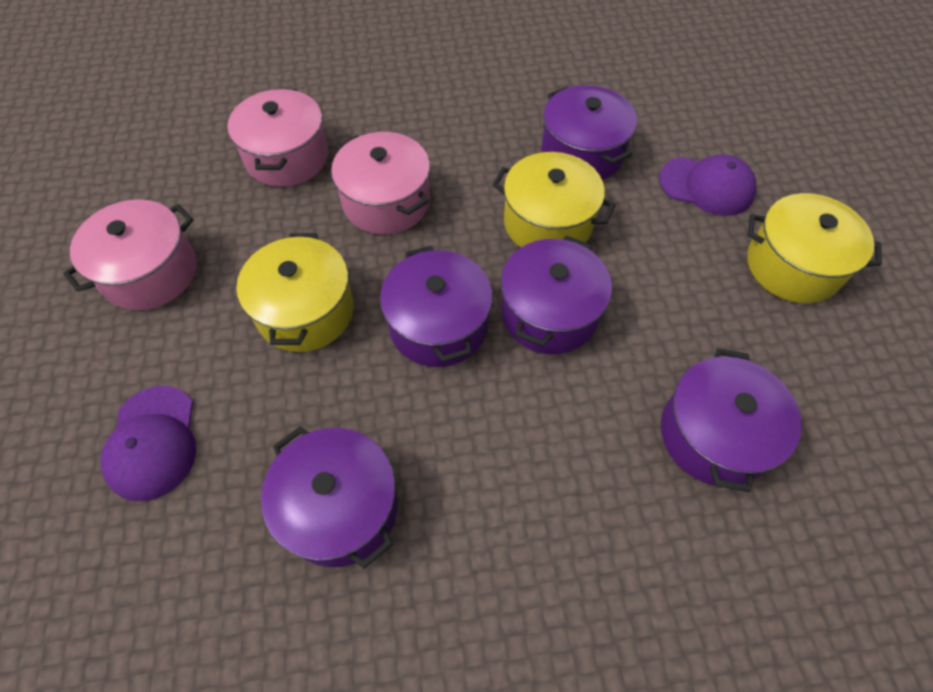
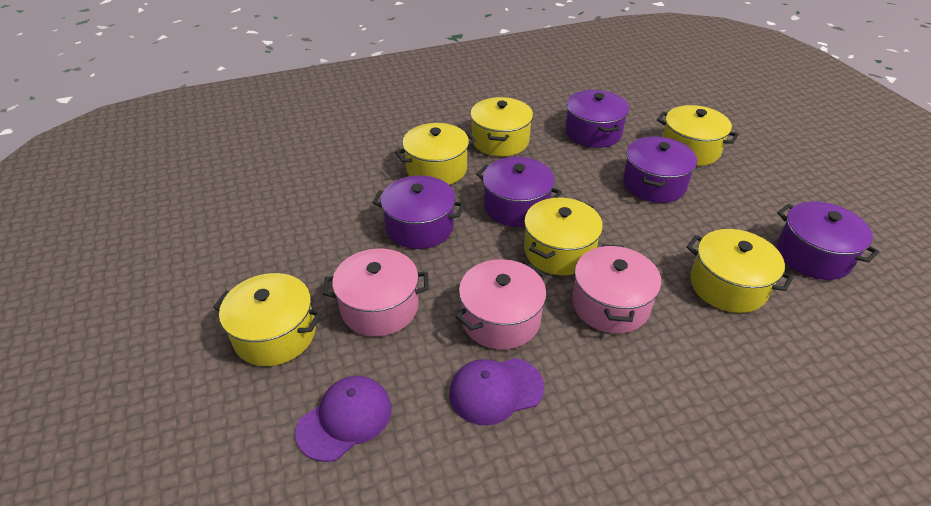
yellow pot: 3 -> 6

